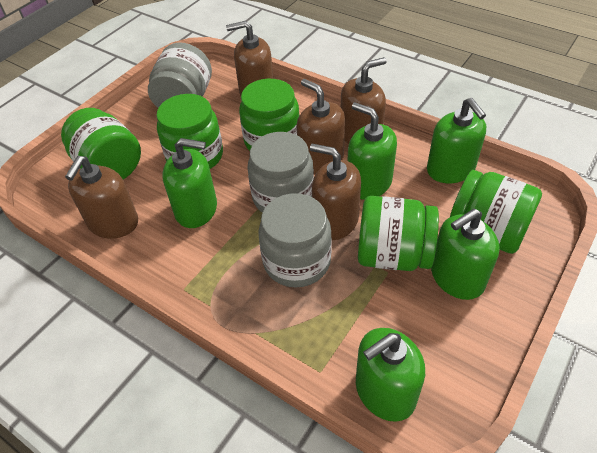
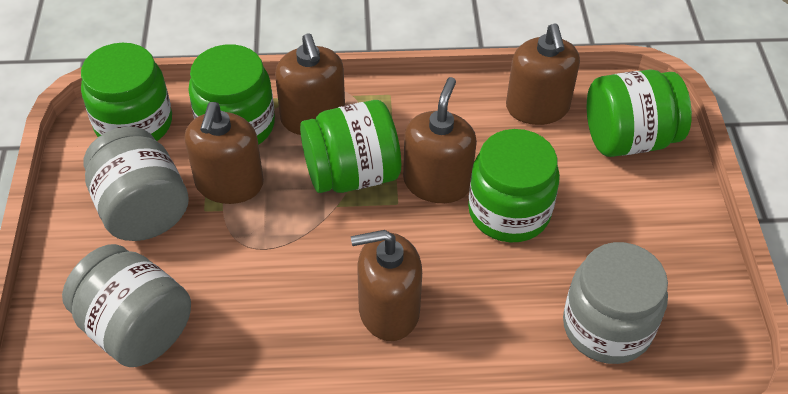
green soap dispenser: 5 -> 0

